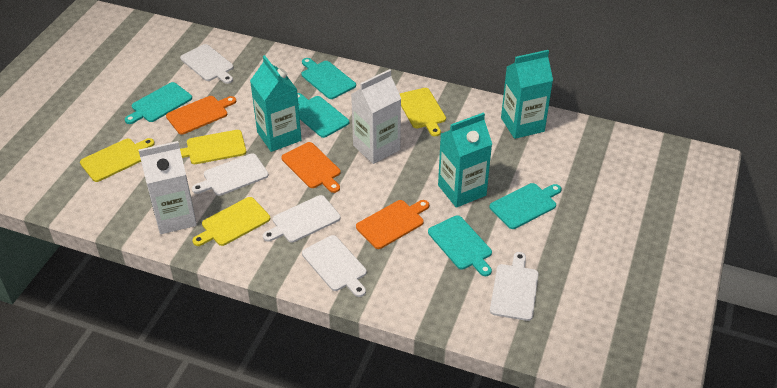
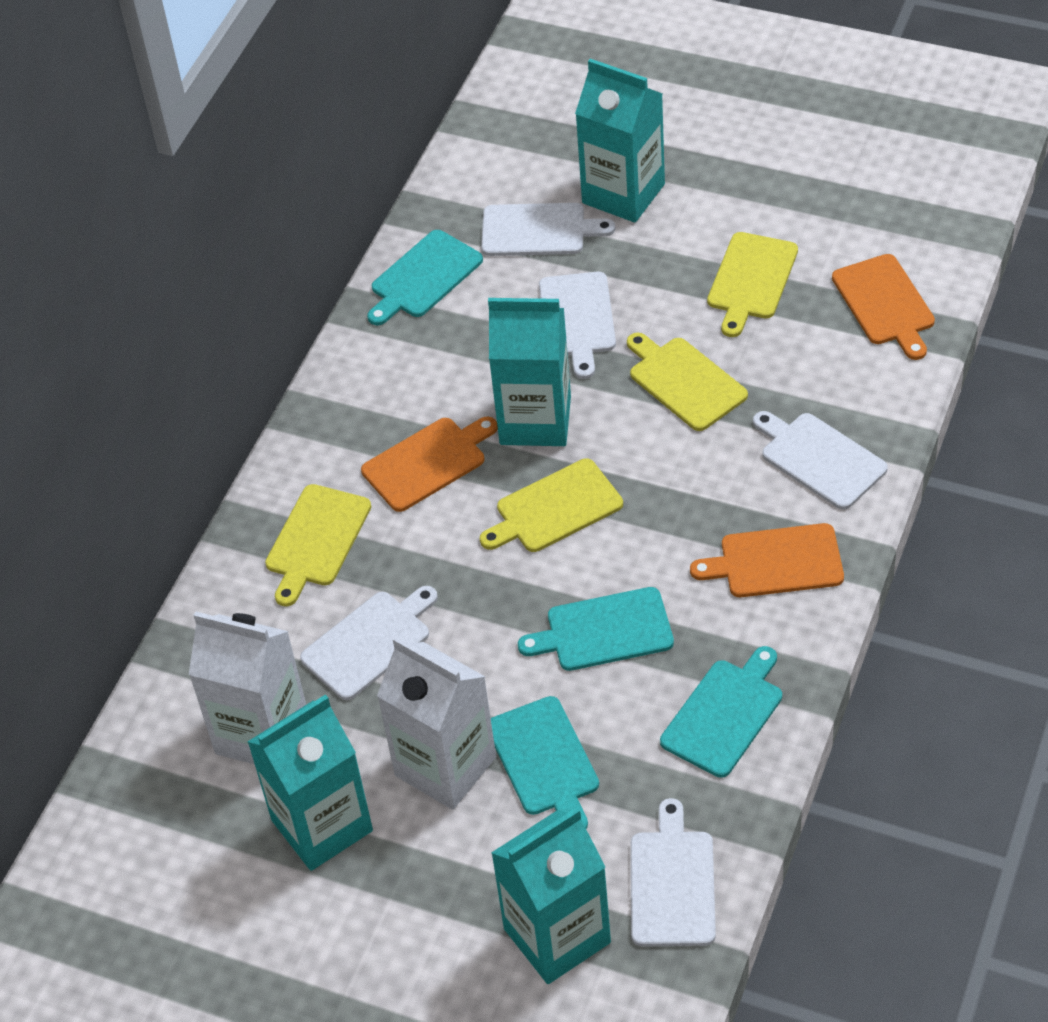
turquoise carton: 3 -> 4
turquoise cutting board: 5 -> 4

